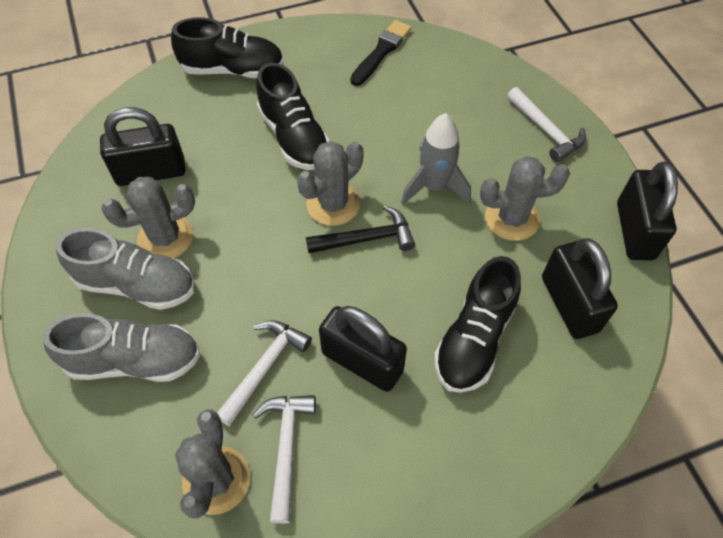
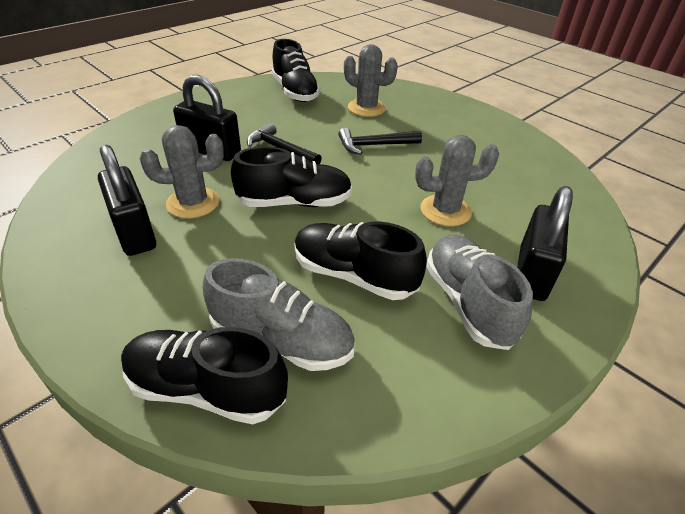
black brush: 1 -> 0
black hammer: 1 -> 2
black padlock: 4 -> 3
black shoe: 3 -> 4
grey cactus: 4 -> 3
grey rocket: 1 -> 0
white hammer: 3 -> 0

